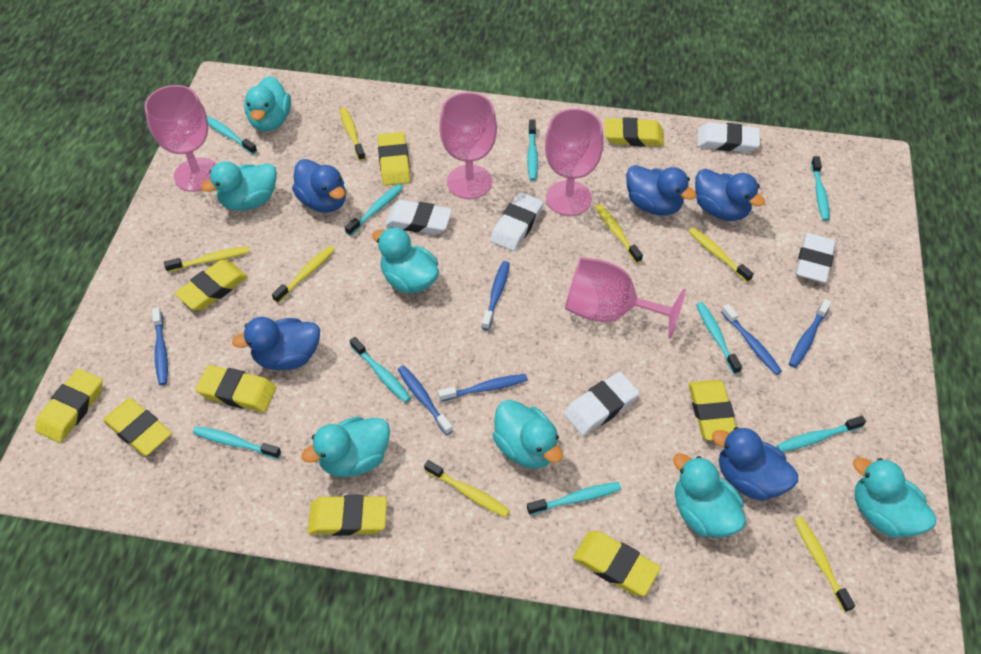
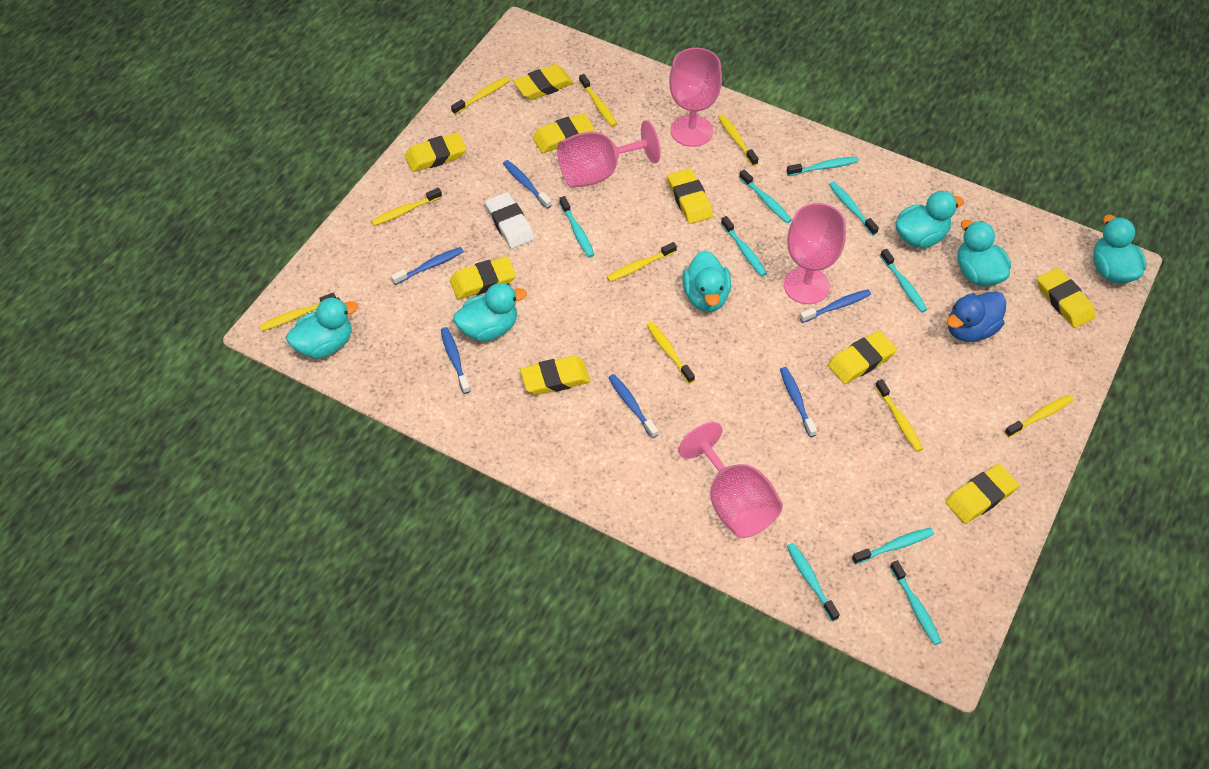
blue duck: 5 -> 1
turquoise duck: 7 -> 6
white eraser: 5 -> 1
yellow toothbrush: 7 -> 9

